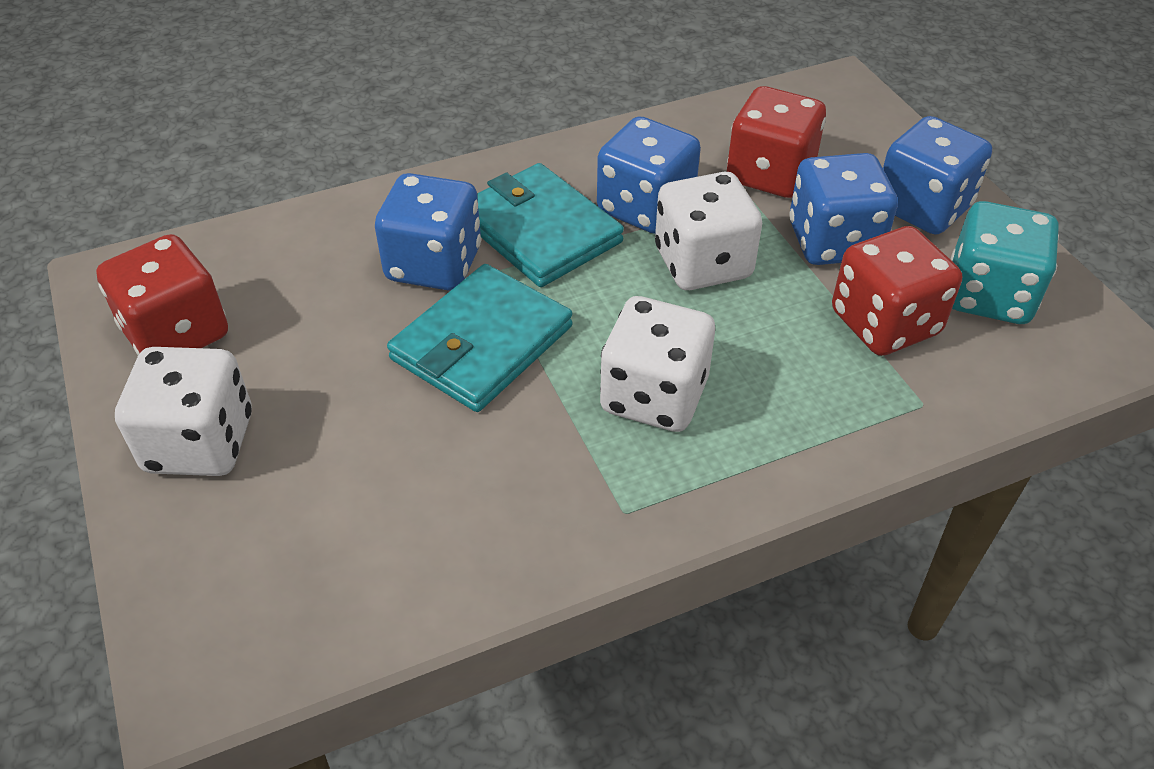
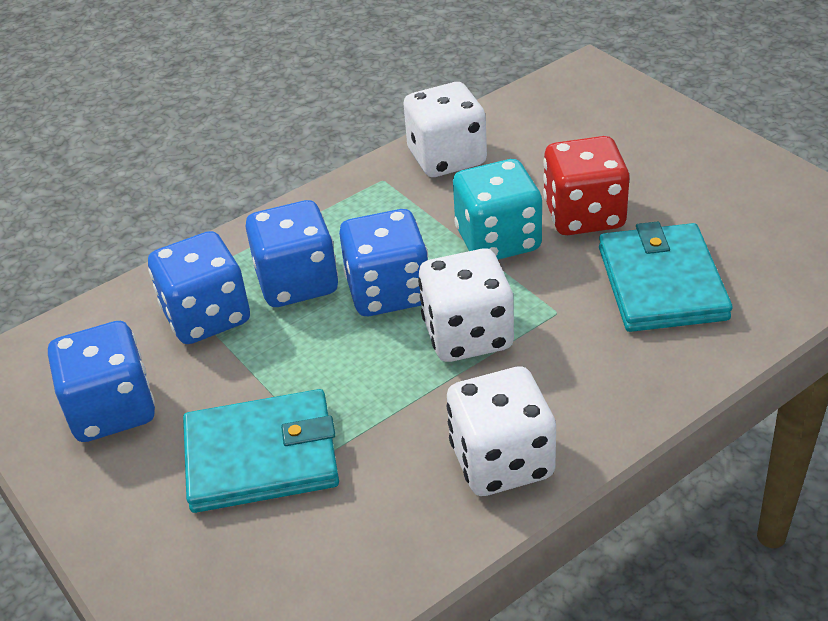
red dice: 3 -> 1

